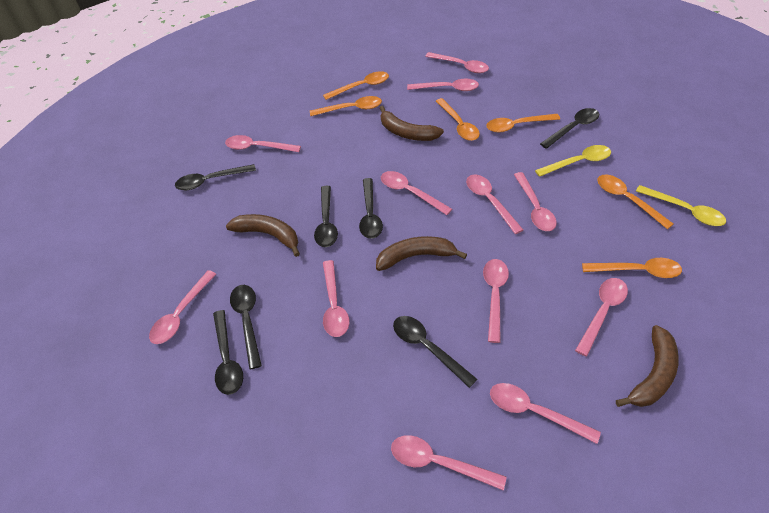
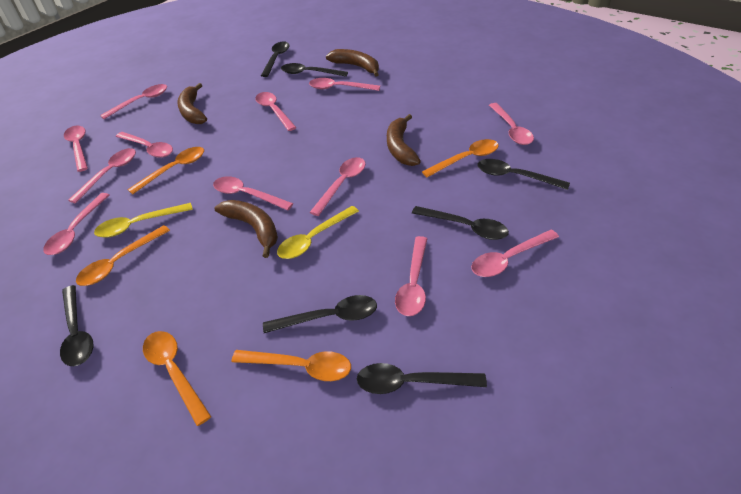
orange spoon: 6 -> 5

